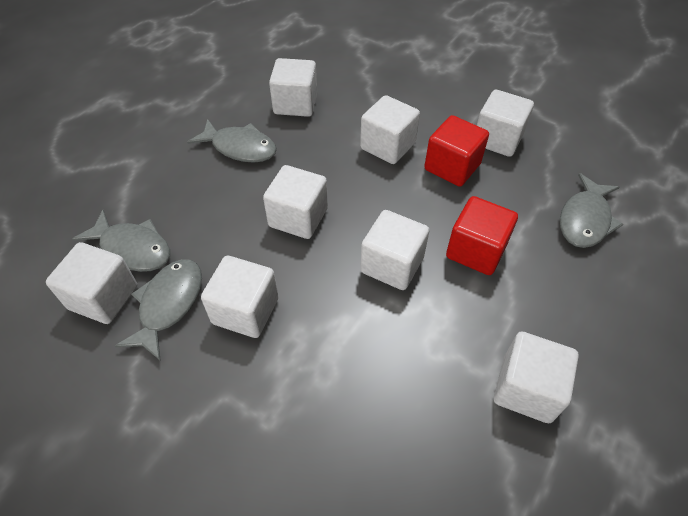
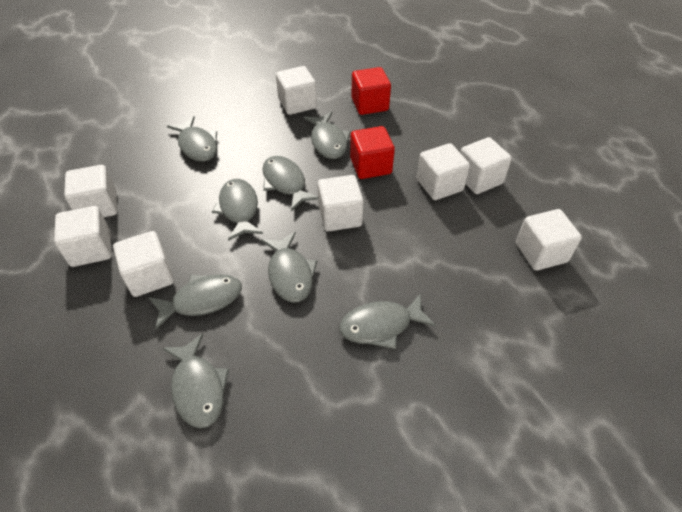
grey fish: 4 -> 8

